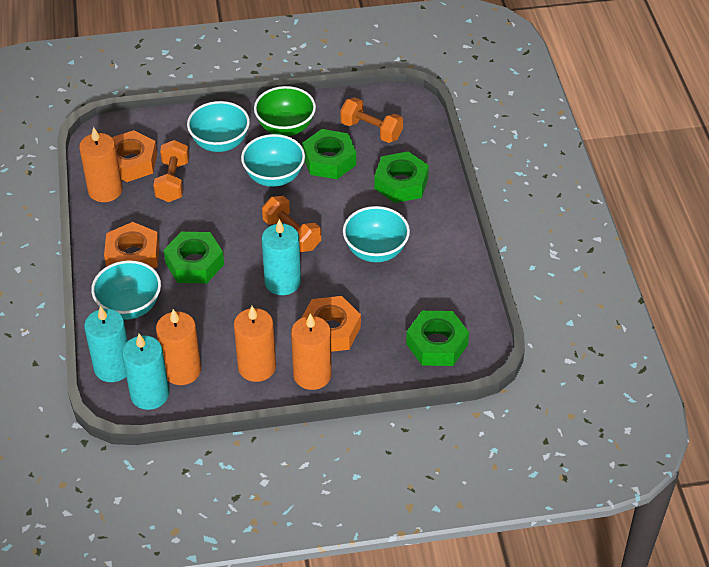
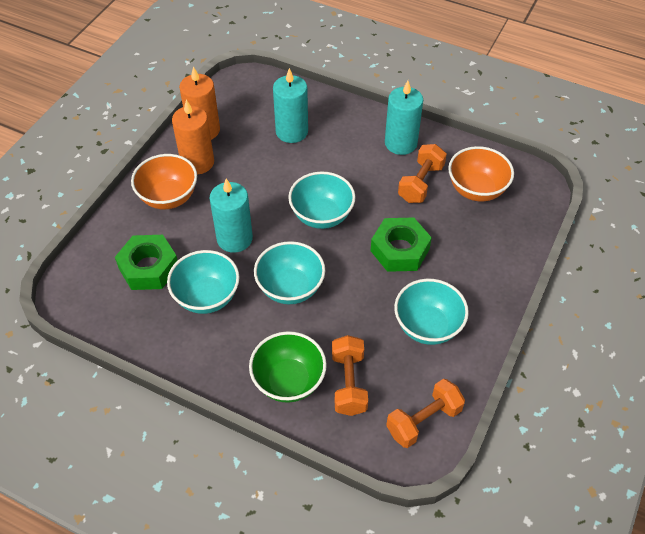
green nut: 4 -> 2
orange bowl: 0 -> 2
orange candle: 4 -> 2
orange nut: 3 -> 0

